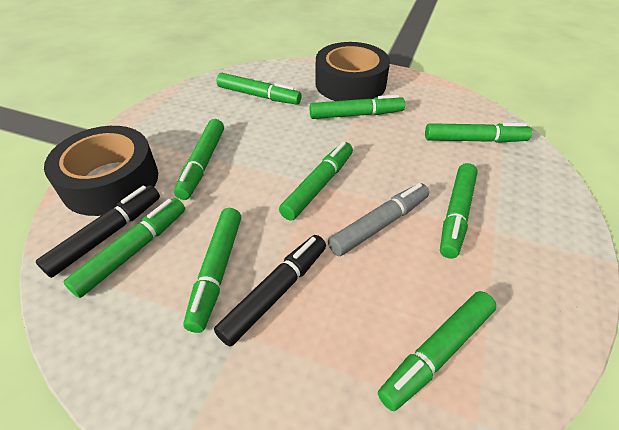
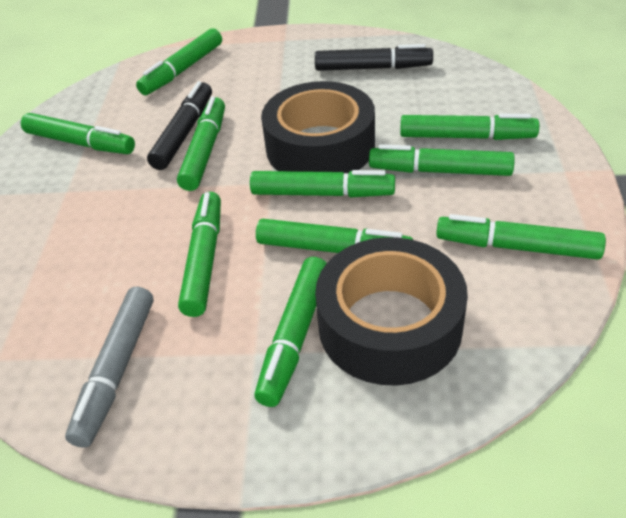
green marker: 9 -> 10

